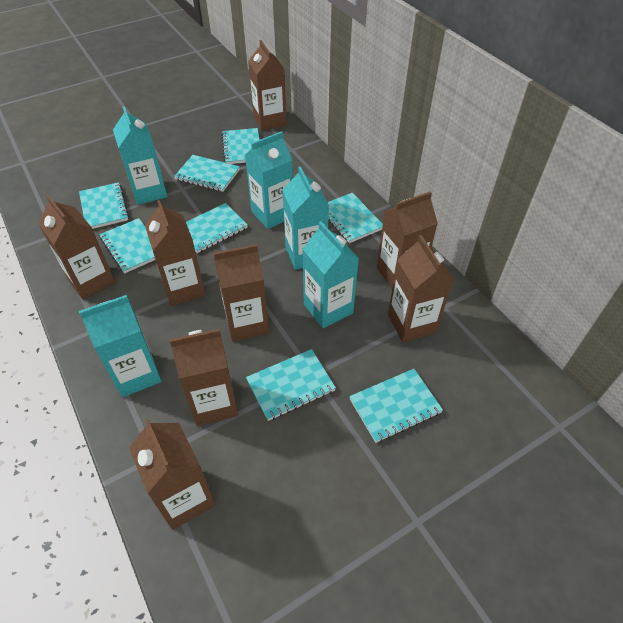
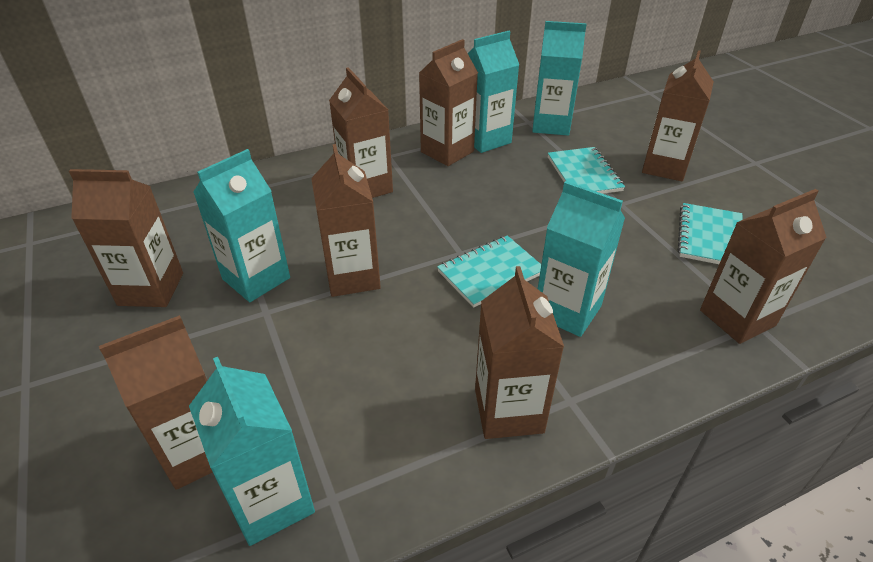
turquoise notebook: 8 -> 3

